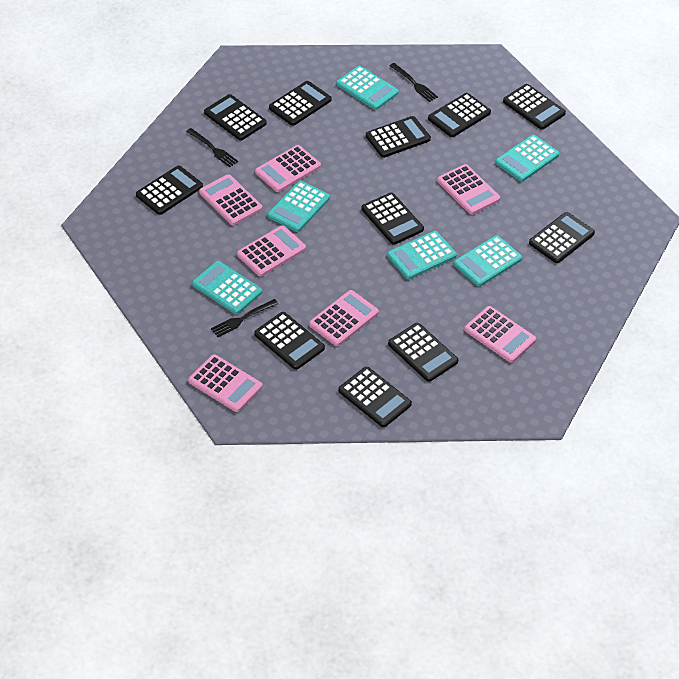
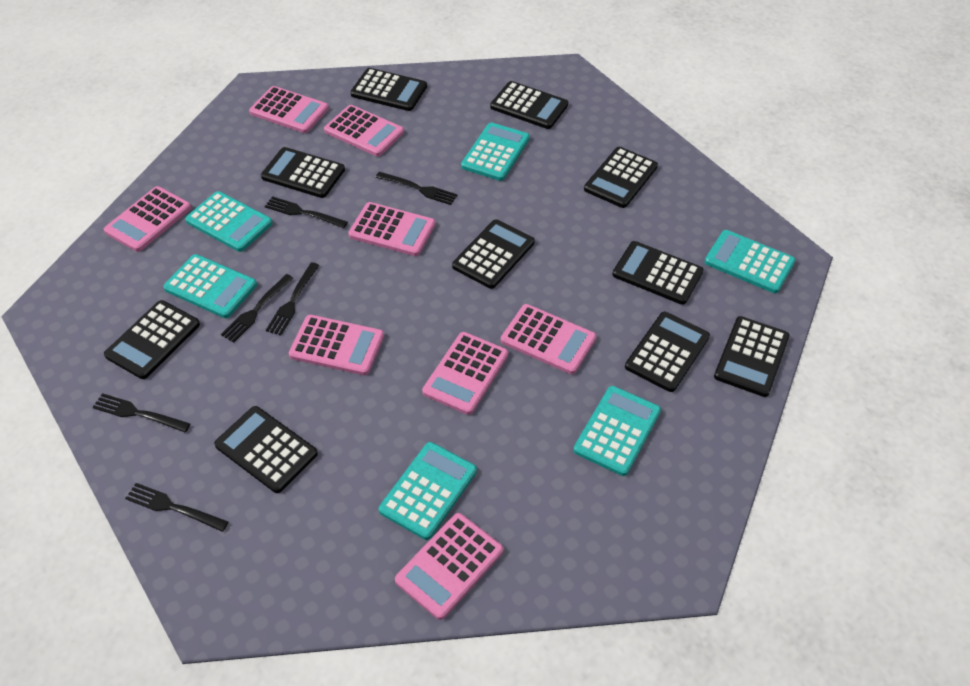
black calculator: 11 -> 10
black fork: 3 -> 6
pink calculator: 7 -> 8

